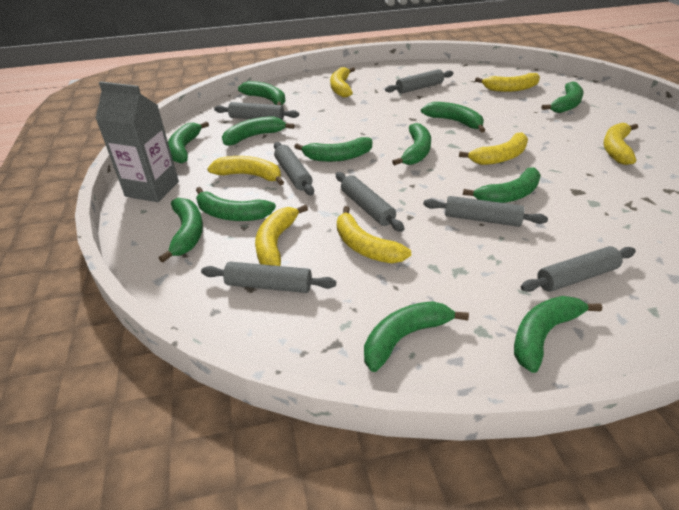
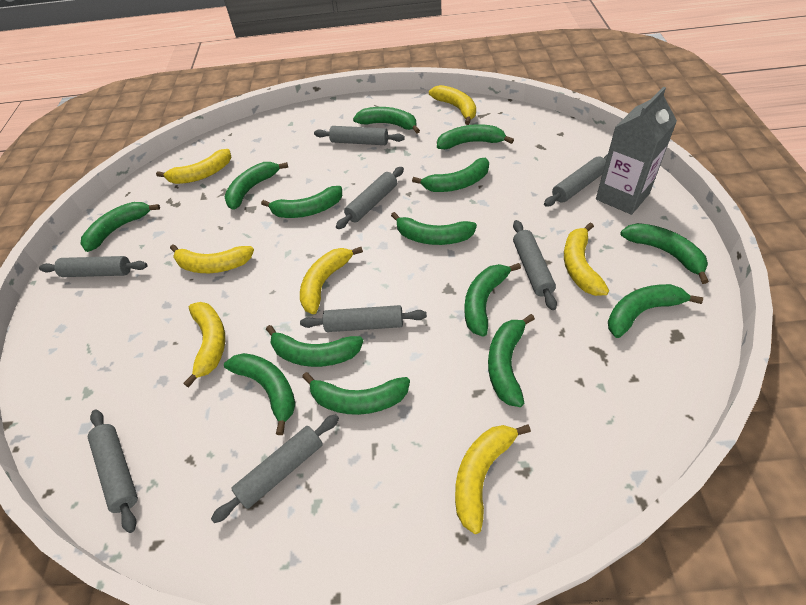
green banana: 12 -> 14
grey rolling pin: 7 -> 8

